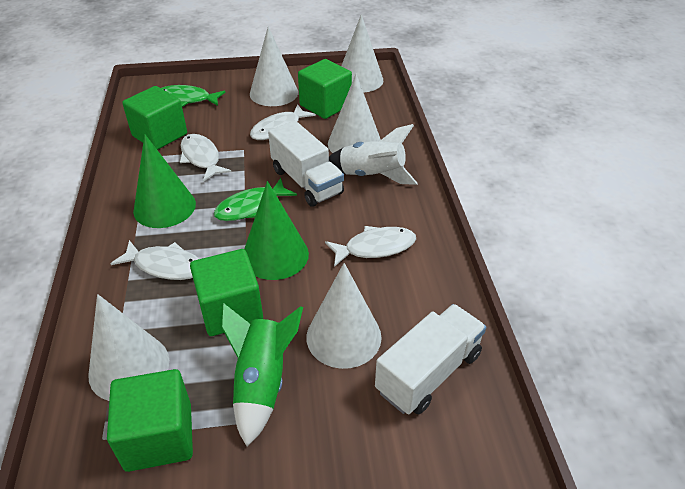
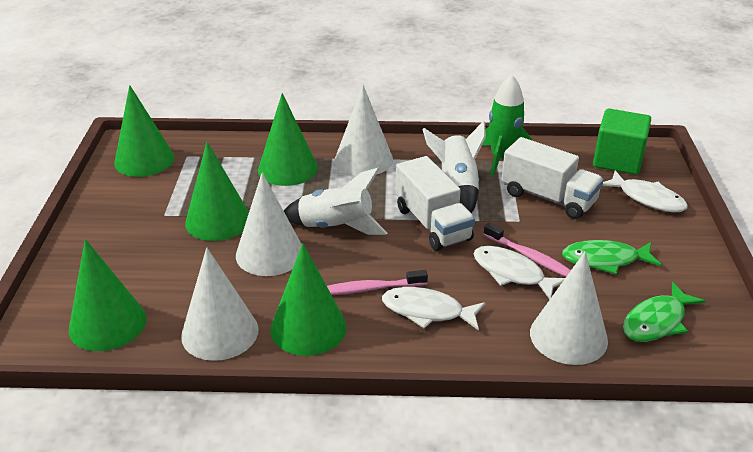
green cone: 2 -> 5
green cube: 4 -> 1
pink toothbrush: 0 -> 2
white cone: 5 -> 4
white fish: 4 -> 3
white rocket: 1 -> 2

